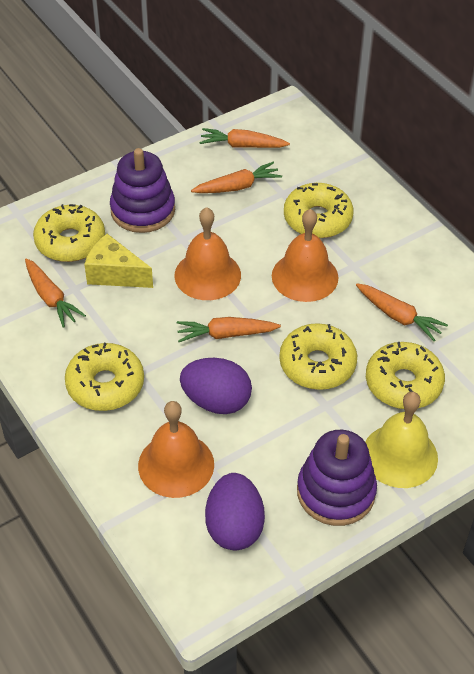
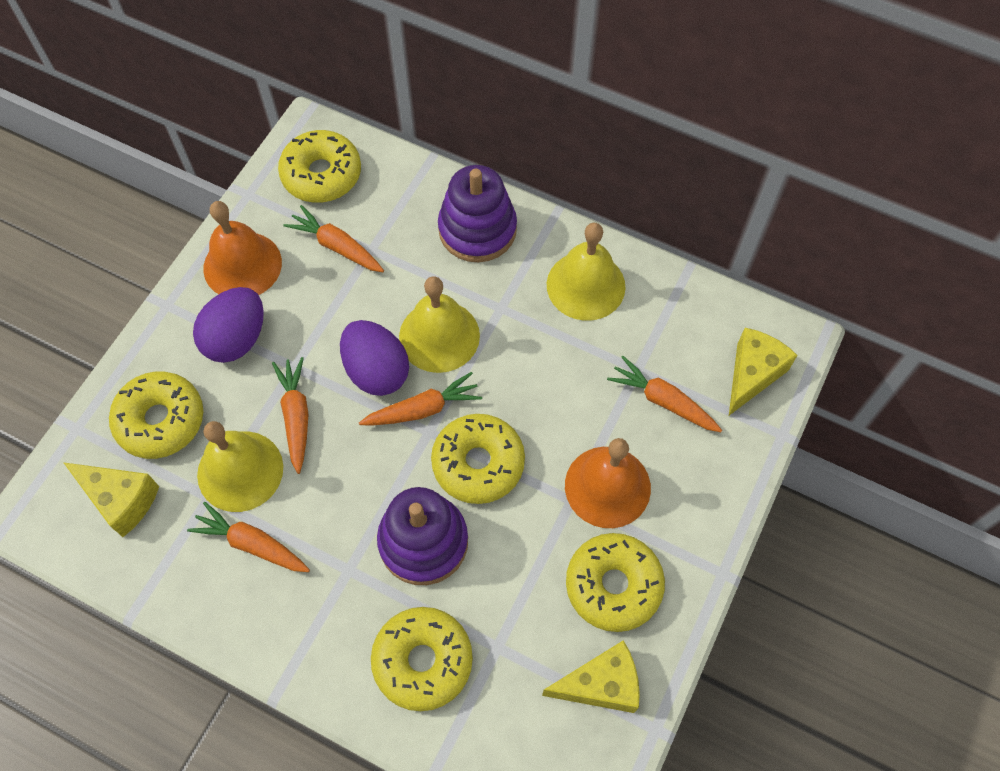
orange bell: 3 -> 2
yellow bell: 1 -> 3
yellow cheese: 1 -> 3

